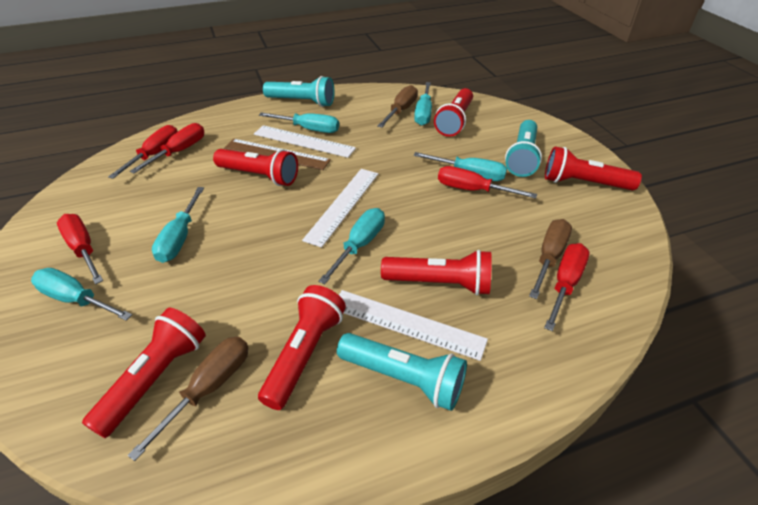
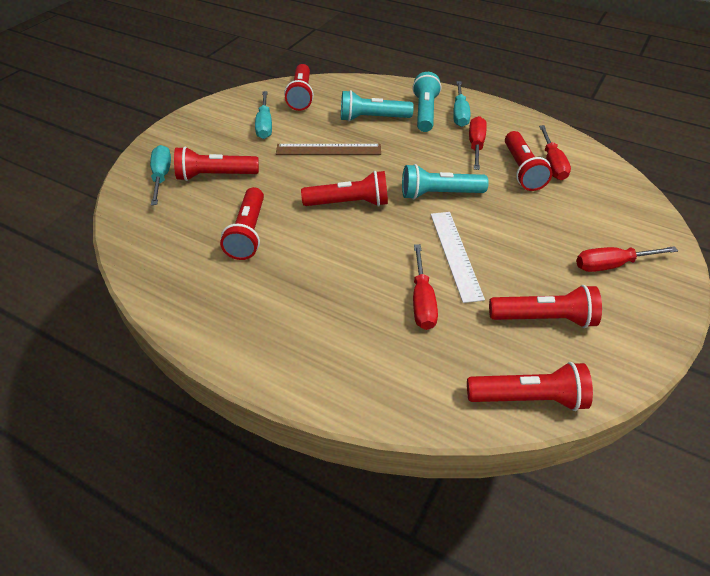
brown screwdriver: 3 -> 0
red flashlight: 6 -> 7
red screwdriver: 5 -> 4
turquoise screwdriver: 6 -> 3
white ruler: 3 -> 1

